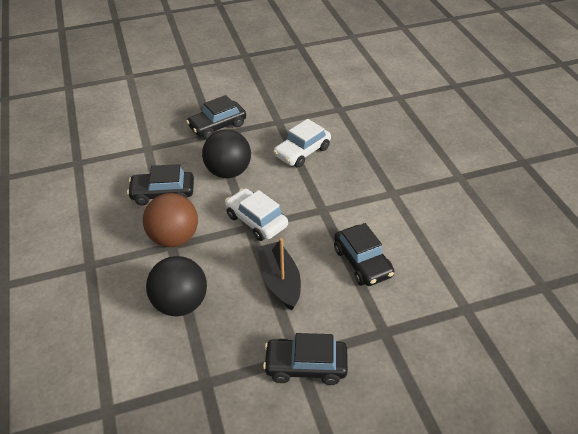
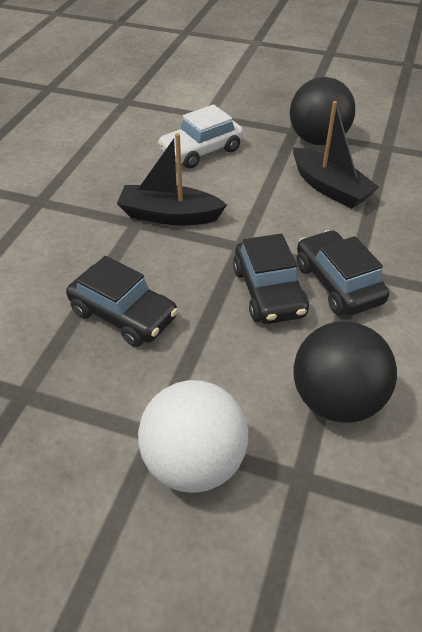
black boat: 1 -> 2
black car: 4 -> 3
brown ball: 1 -> 0
white ball: 0 -> 1
white car: 2 -> 1

